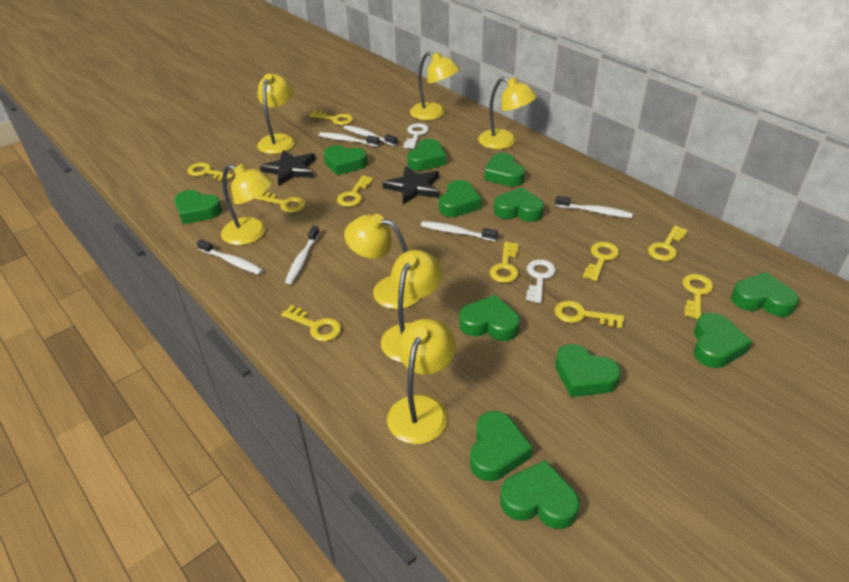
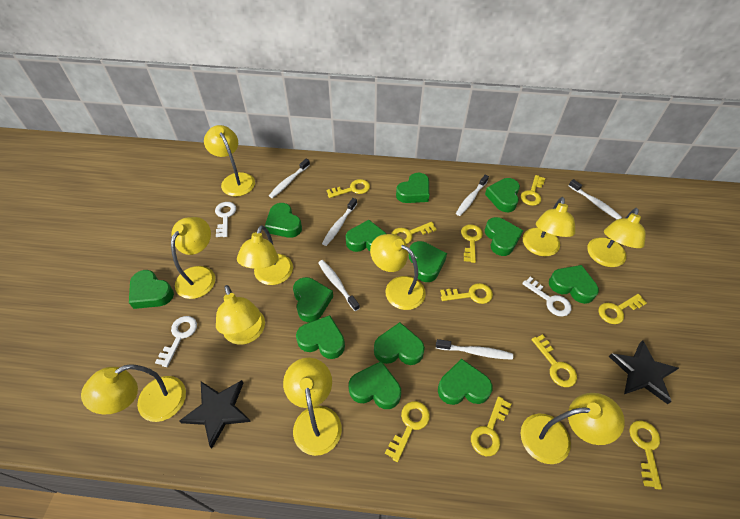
green heart: 12 -> 13
white key: 2 -> 3
yellow lamp: 7 -> 10

